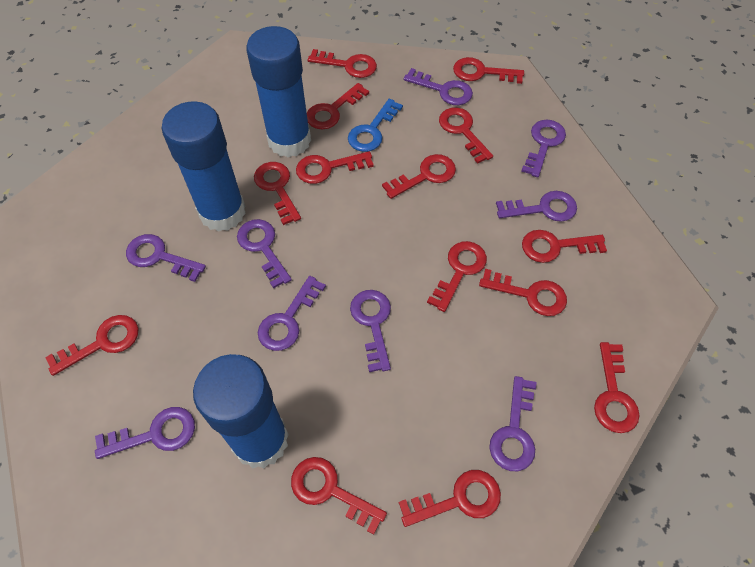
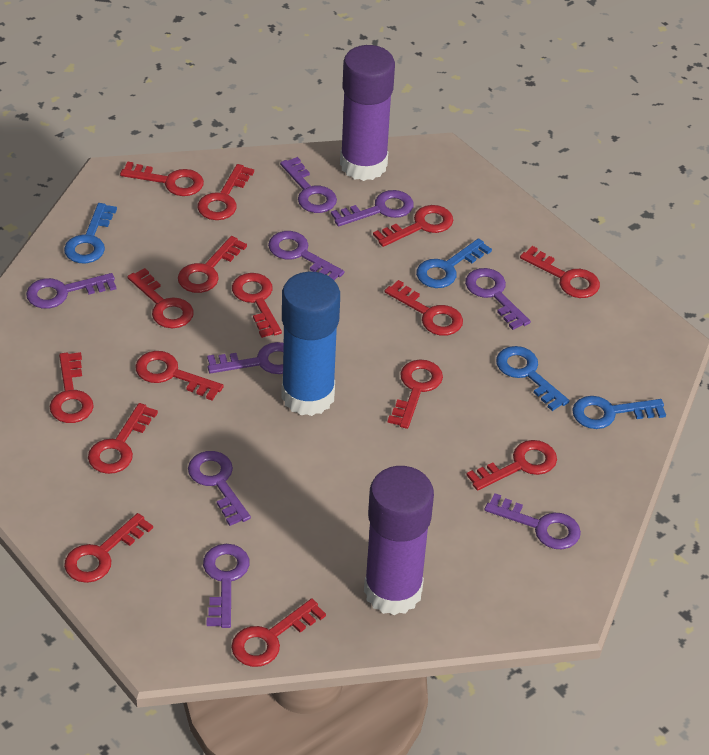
blue glue stick: 3 -> 1
blue key: 1 -> 4
purple glue stick: 0 -> 2
red key: 14 -> 15

